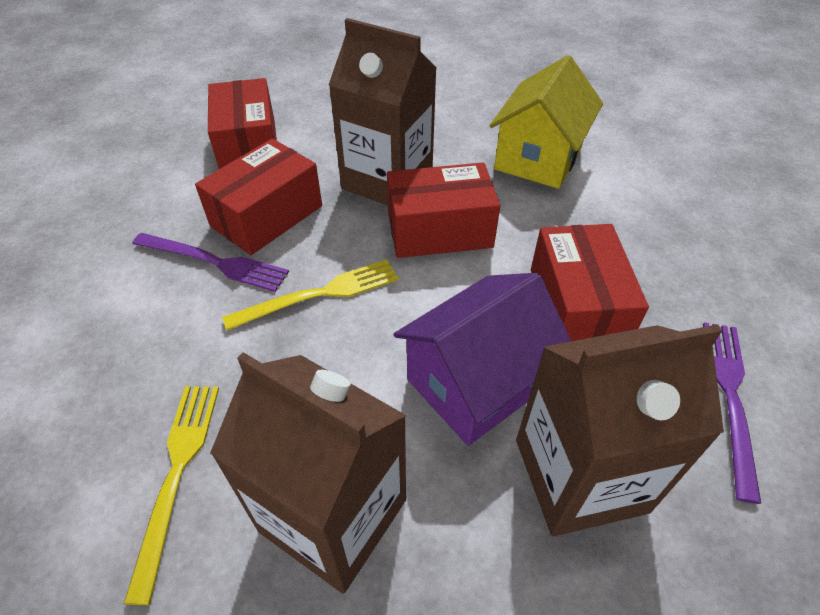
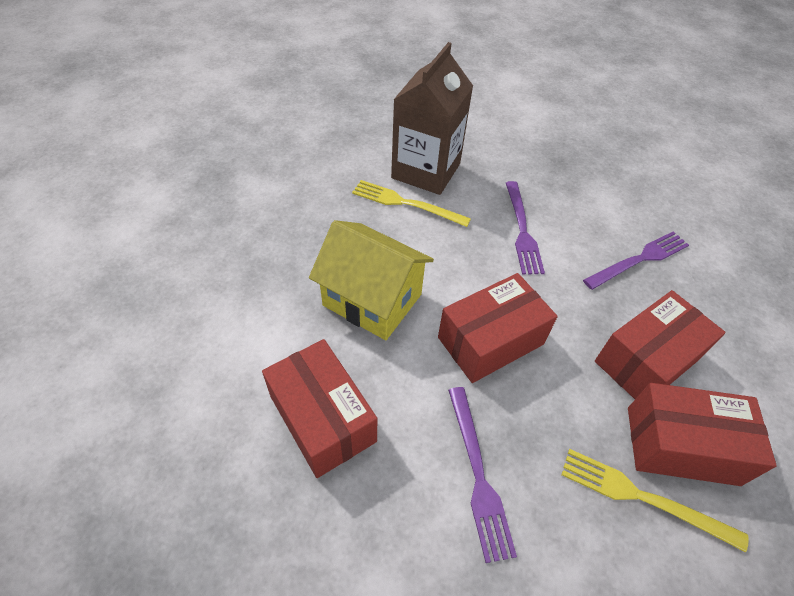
brown carton: 3 -> 1
purple fork: 2 -> 3
purple house: 1 -> 0

